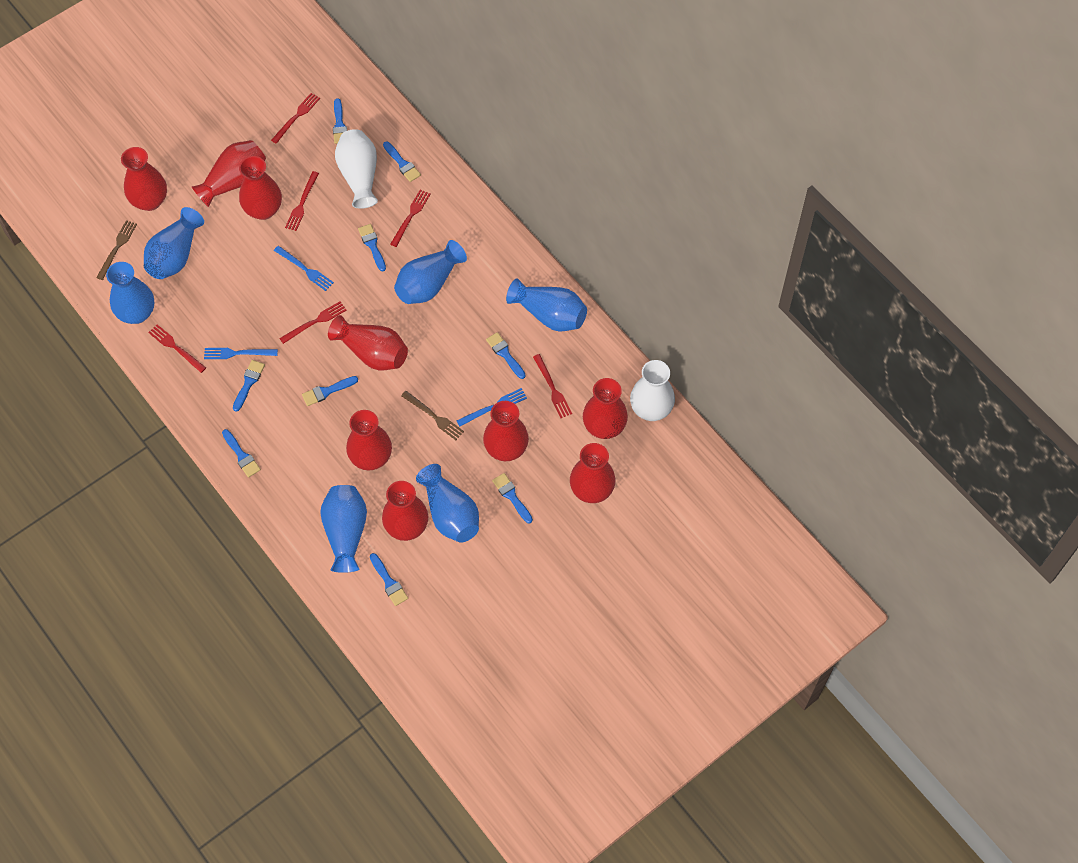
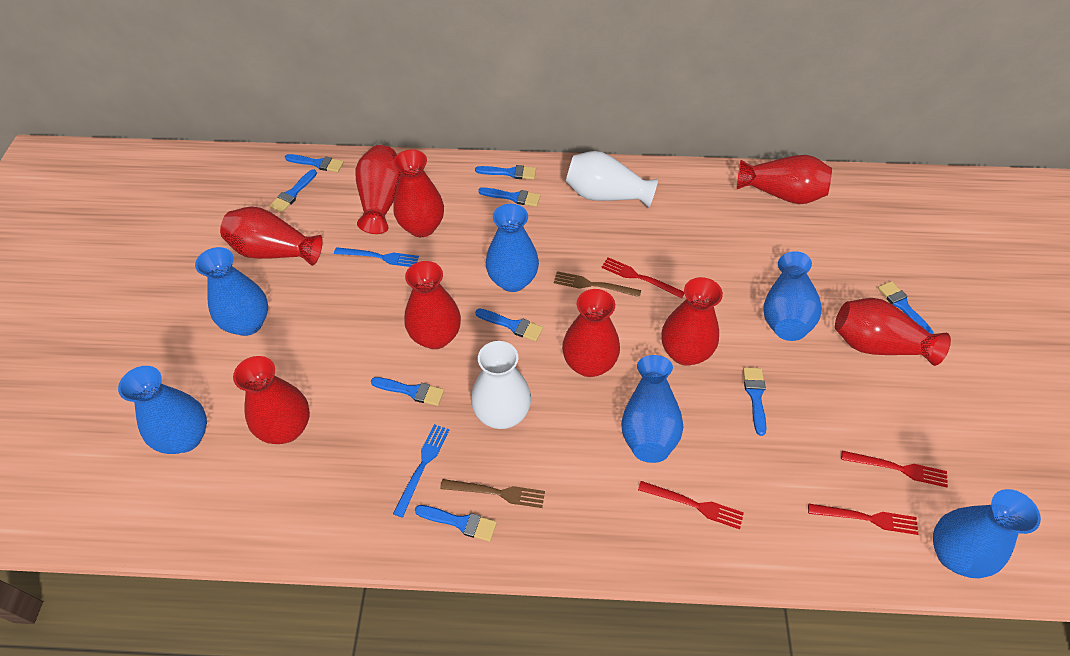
blue fork: 3 -> 2
red fork: 6 -> 4

